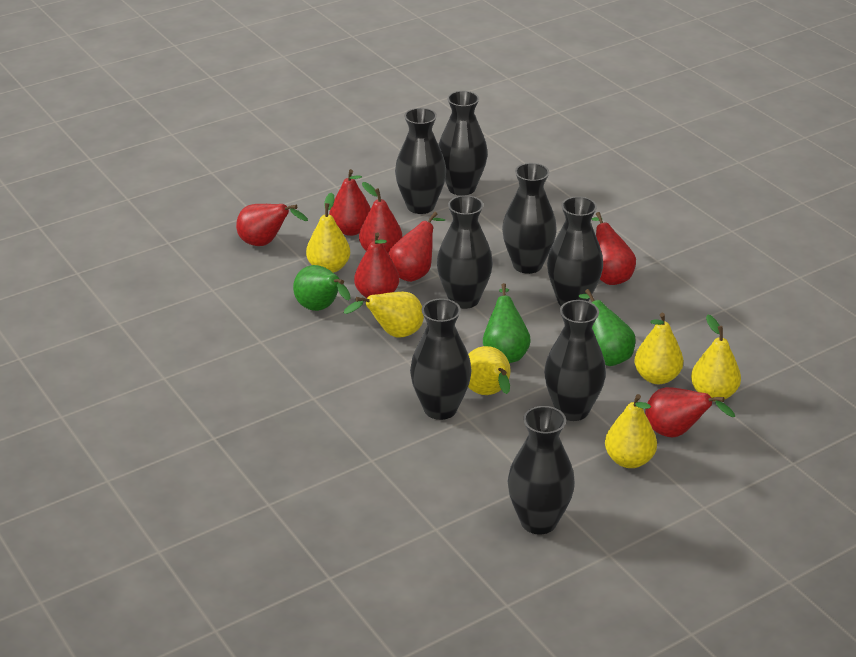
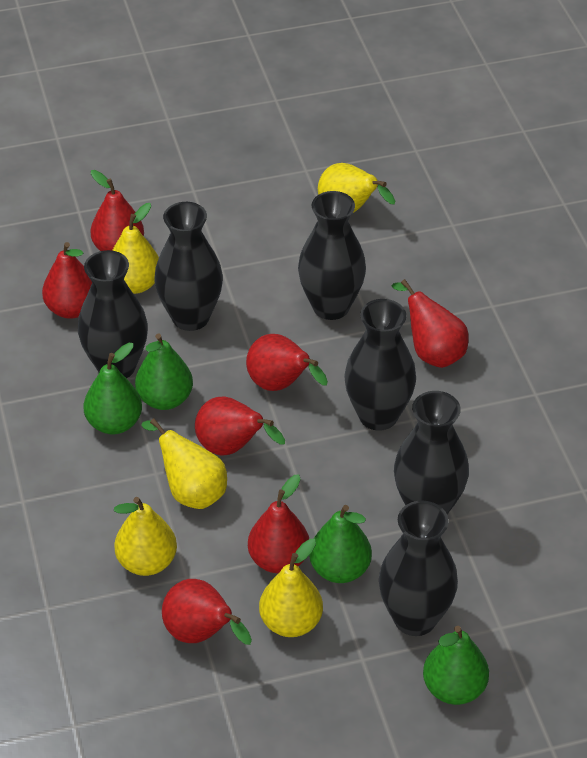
black vase: 8 -> 6
green pear: 3 -> 4
yellow pear: 6 -> 5

